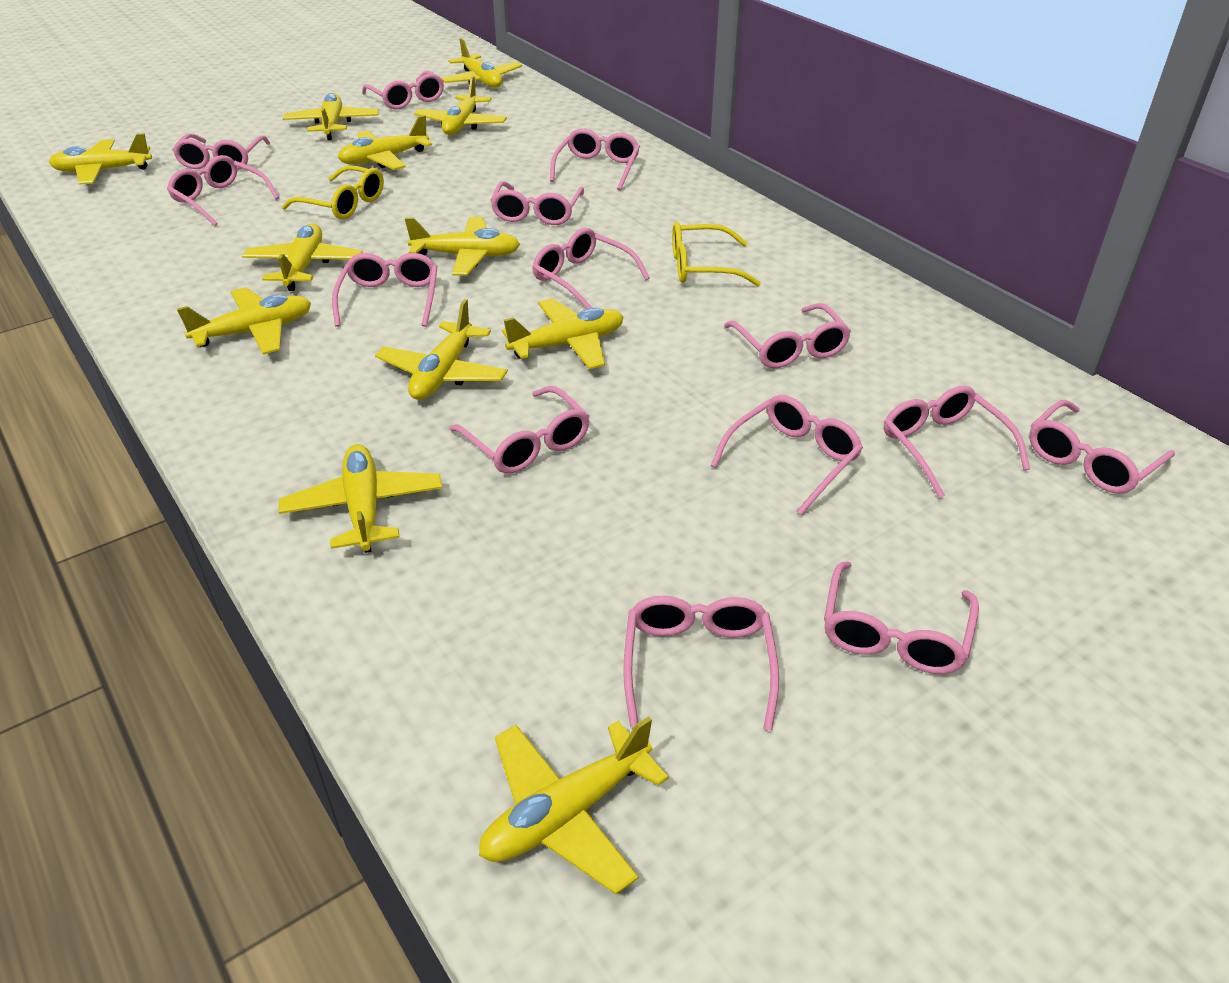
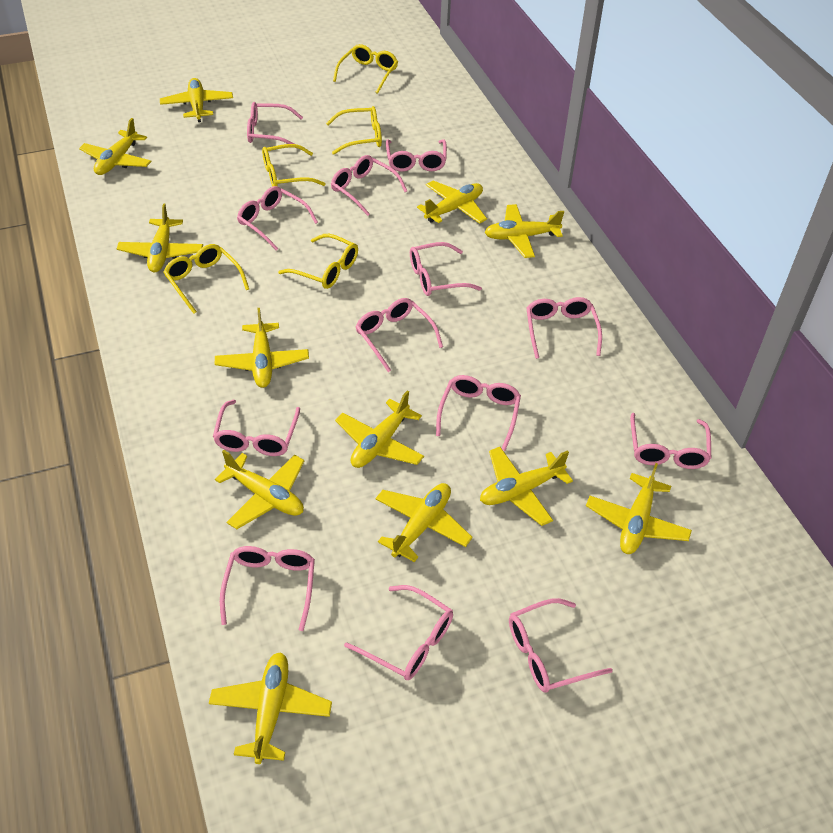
pink glasses: 14 -> 13
yellow glasses: 2 -> 5

